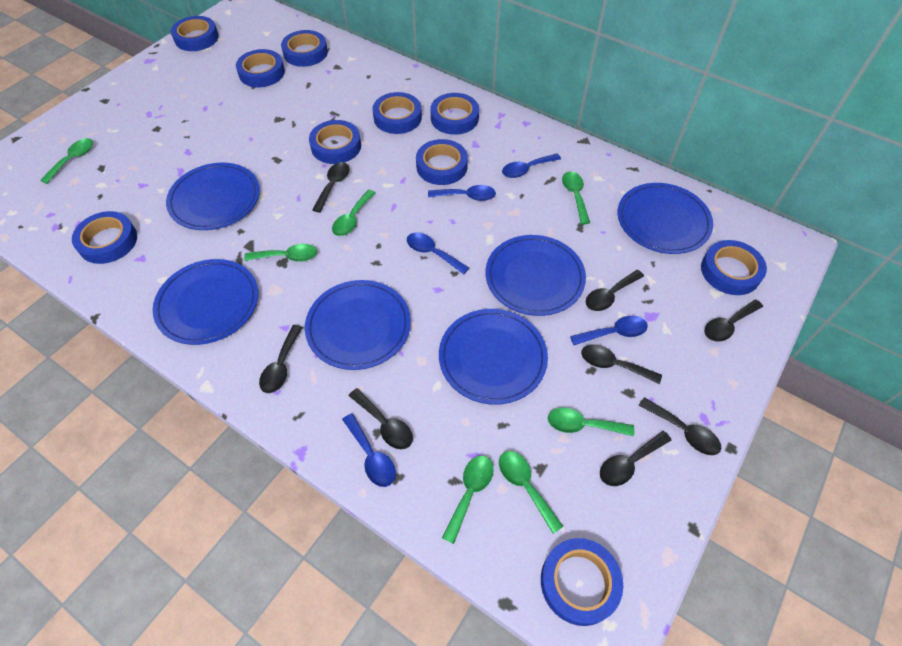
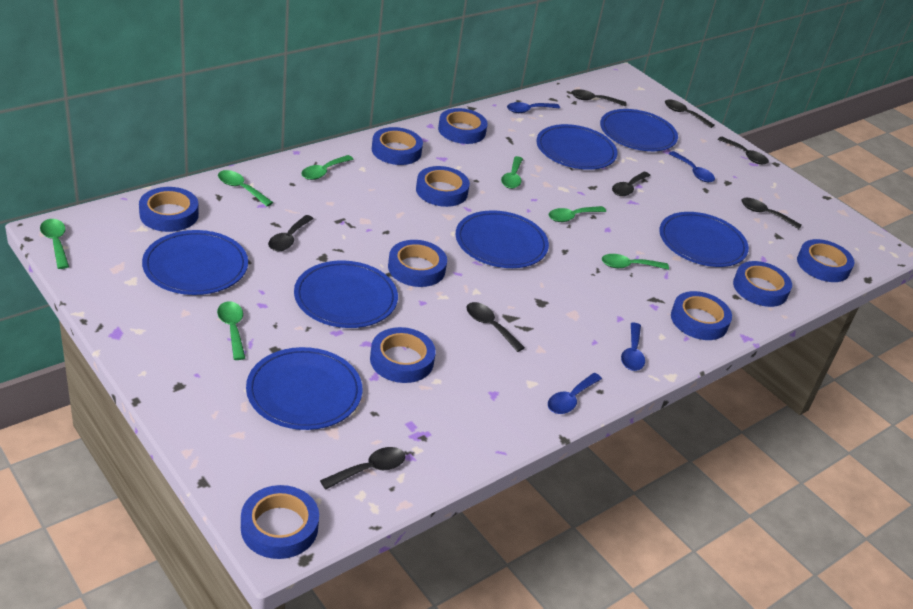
blue plate: 6 -> 7
blue spoon: 5 -> 4

